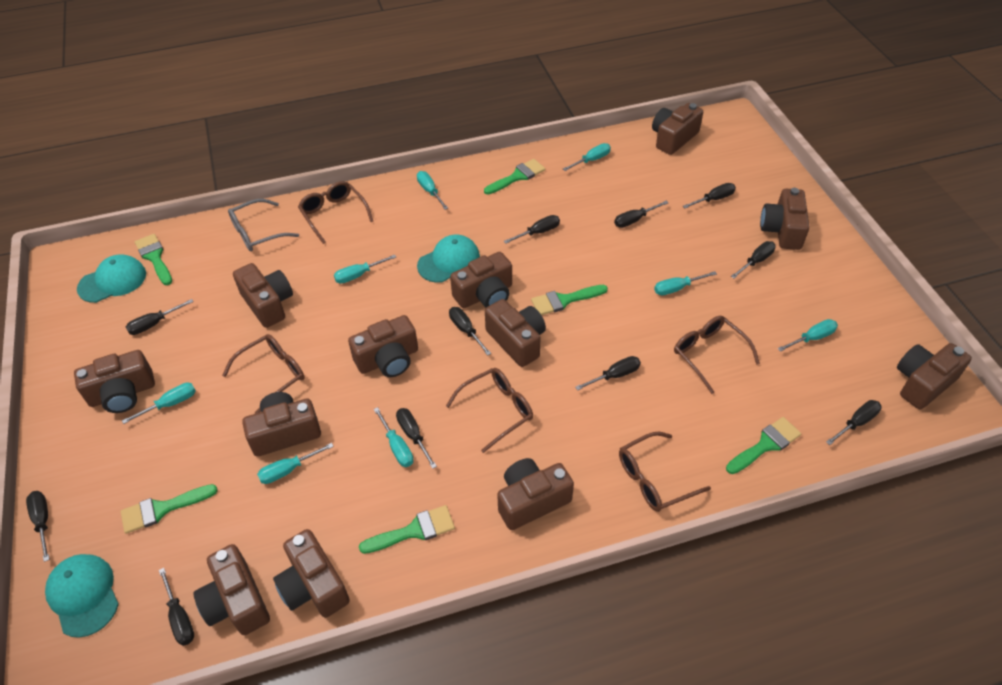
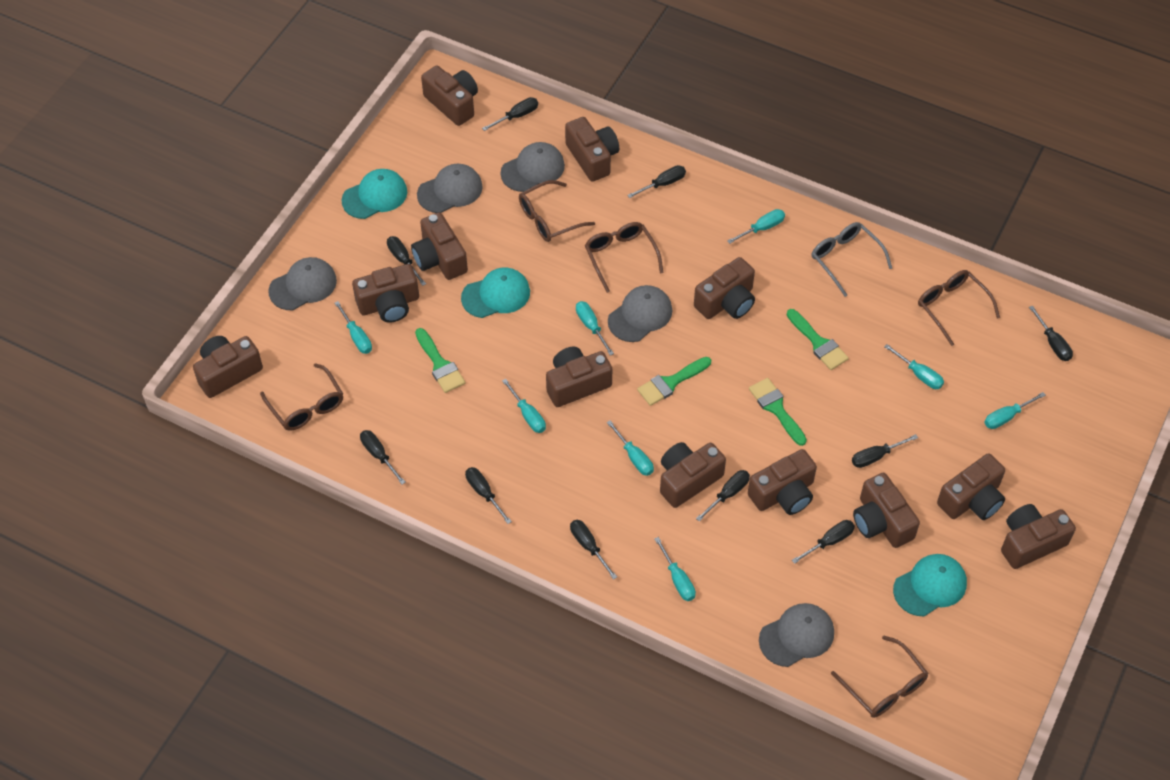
black screwdriver: 11 -> 10
green brush: 6 -> 4
grey cap: 0 -> 5

